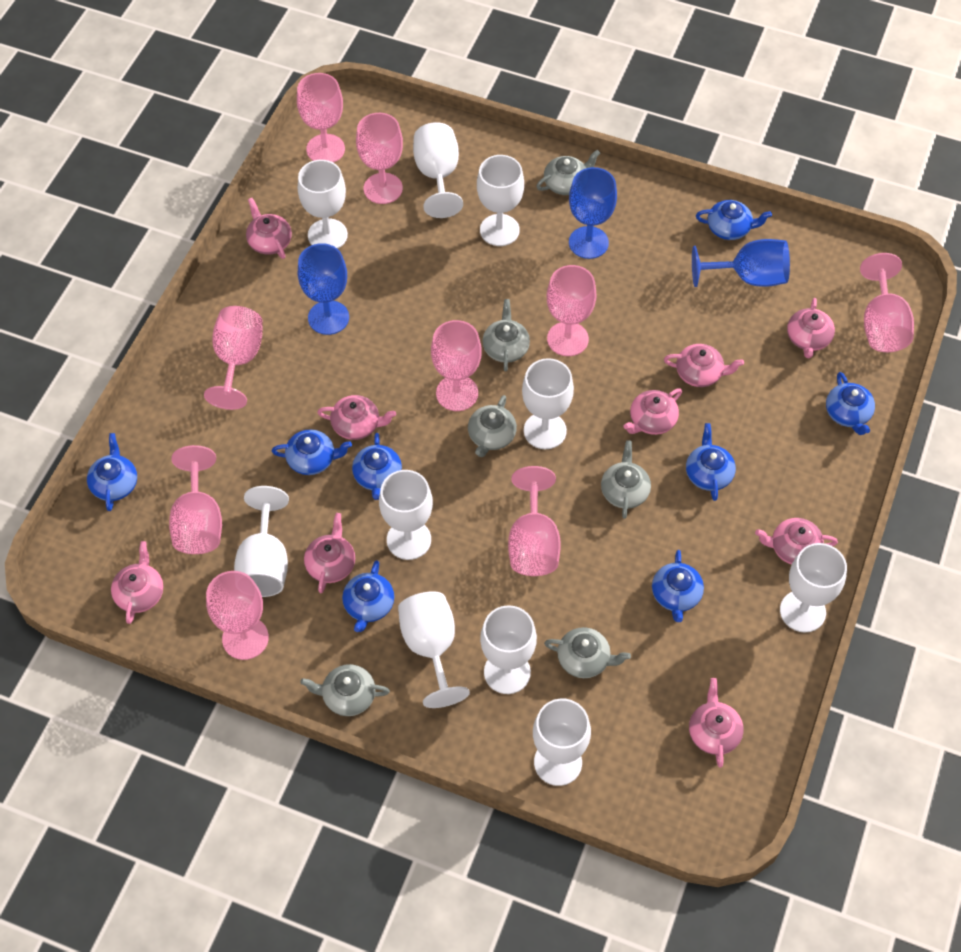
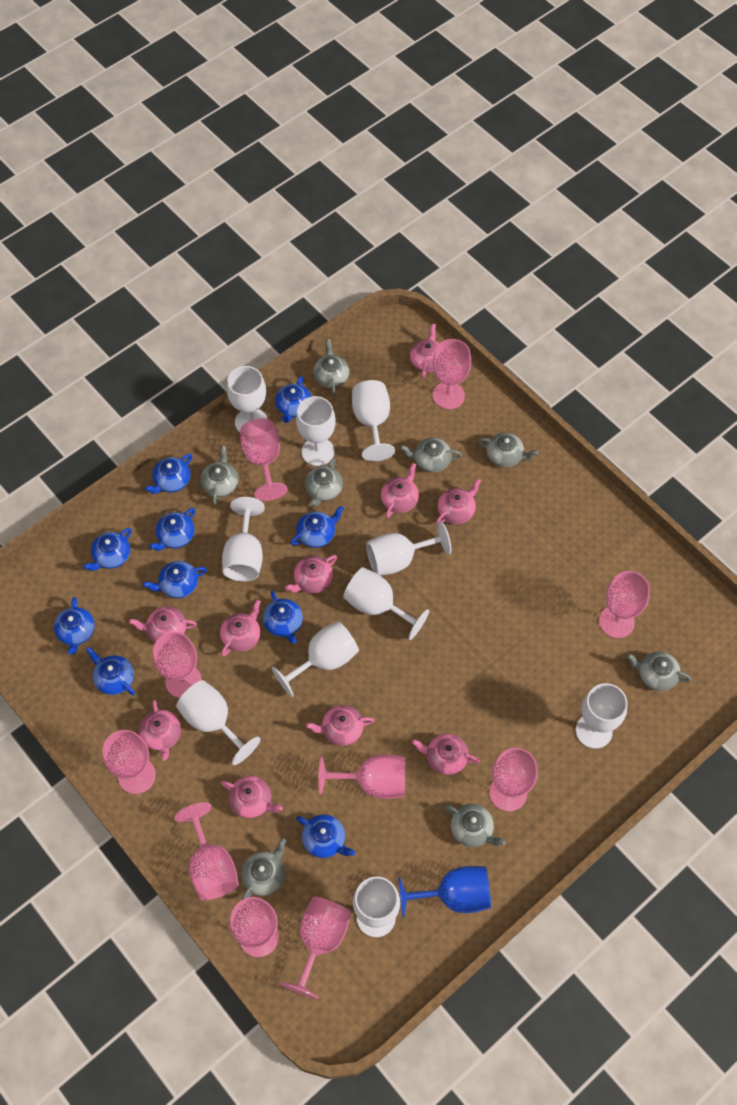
blue goblet: 3 -> 1
blue teapot: 8 -> 10
grey teapot: 6 -> 8
pink goblet: 9 -> 10
pink teapot: 9 -> 10

